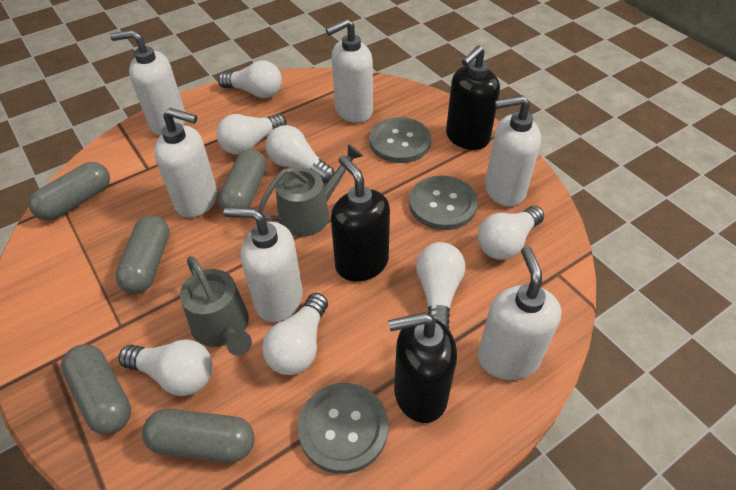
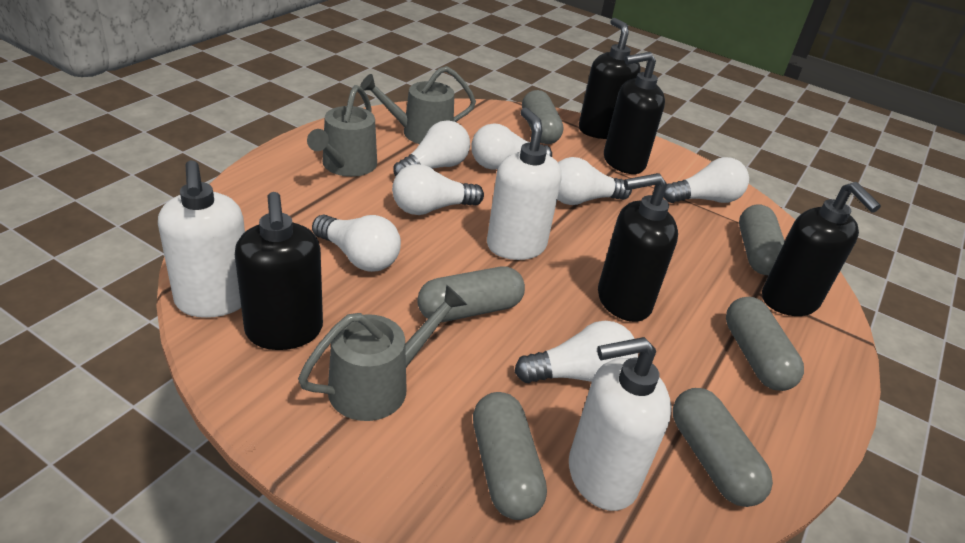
black soap dispenser: 3 -> 5
grey button: 3 -> 0
grey capsule: 5 -> 6
grey watering can: 2 -> 3
white soap dispenser: 6 -> 3

